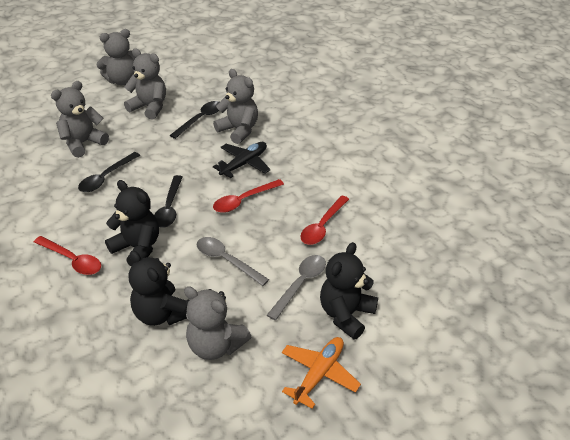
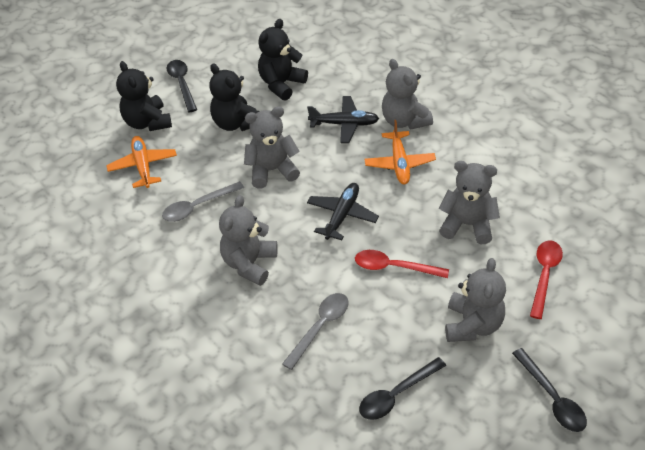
black plane: 1 -> 2
orange plane: 1 -> 2
red spoon: 3 -> 2

